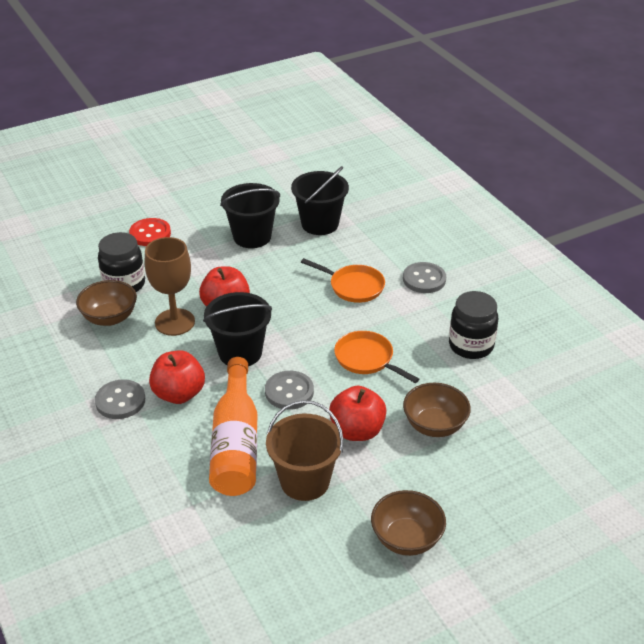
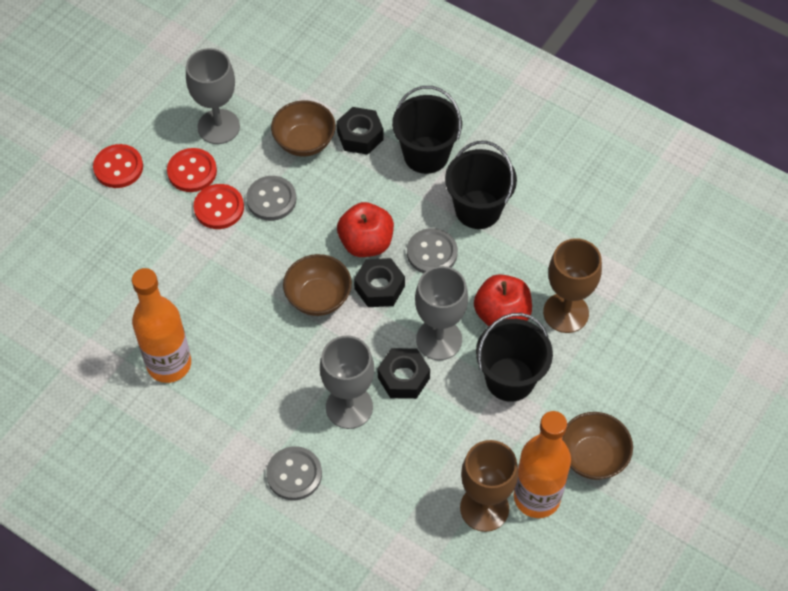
black jar: 2 -> 0
black nut: 0 -> 3
brown bucket: 1 -> 0
brown goblet: 1 -> 2
grey goblet: 0 -> 3
orange bottle: 1 -> 2
orange pan: 2 -> 0
red apple: 3 -> 2
red button: 1 -> 3

